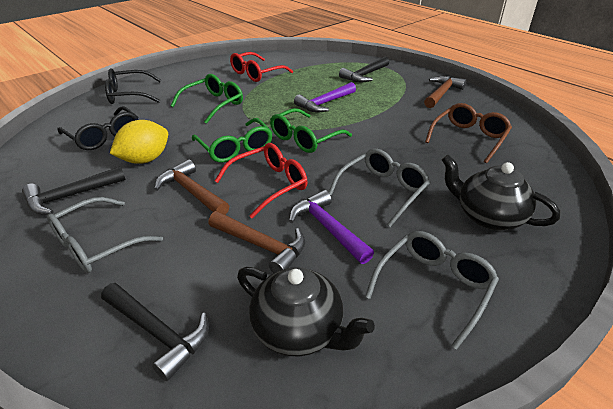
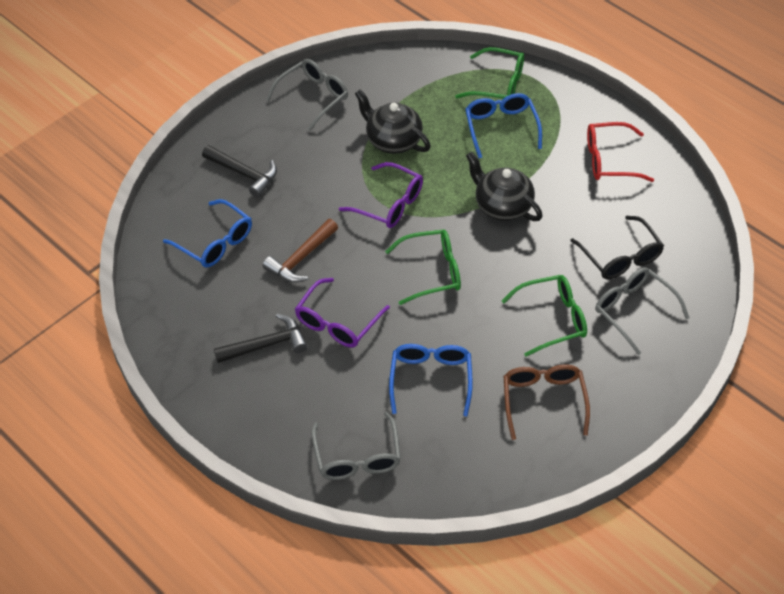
black glasses: 2 -> 1
black hammer: 3 -> 2
blue glasses: 0 -> 3
brown hammer: 3 -> 1
purple glasses: 0 -> 2
purple hammer: 2 -> 0
red glasses: 2 -> 1
yellow lemon: 1 -> 0

